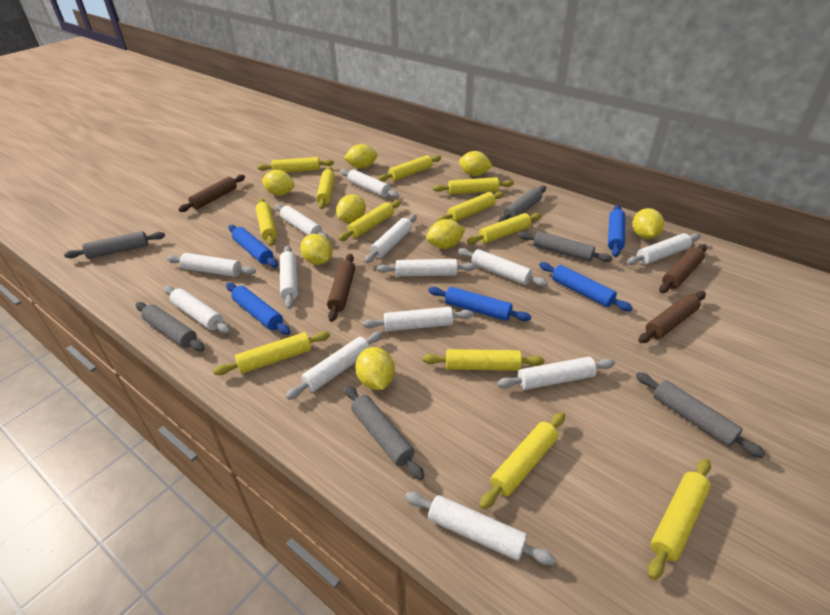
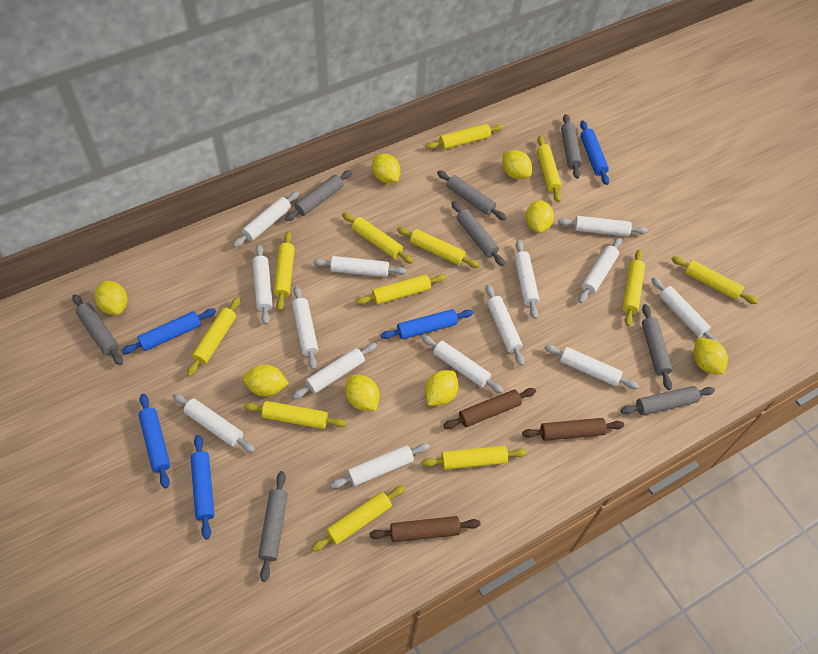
brown rolling pin: 4 -> 3
grey rolling pin: 6 -> 8
white rolling pin: 13 -> 14

